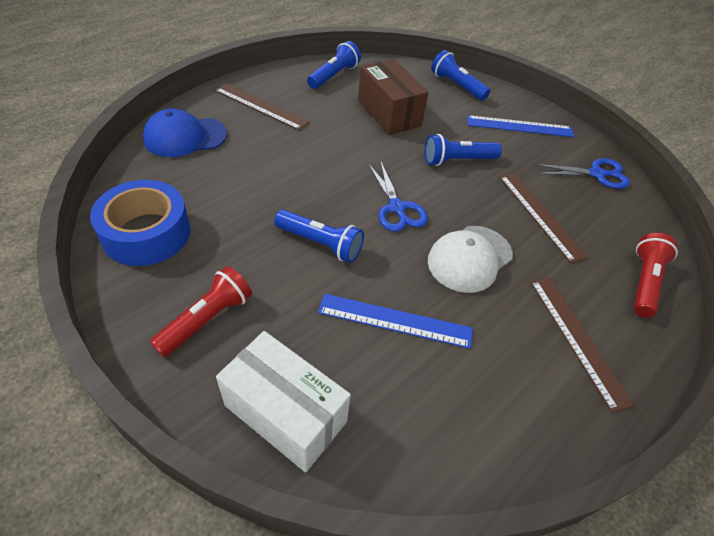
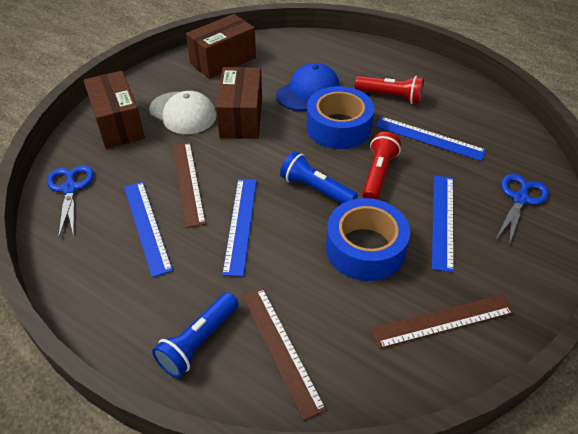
blue flashlight: 4 -> 2
blue ruler: 2 -> 4
blue tape: 1 -> 2
brown box: 1 -> 3
white box: 1 -> 0

